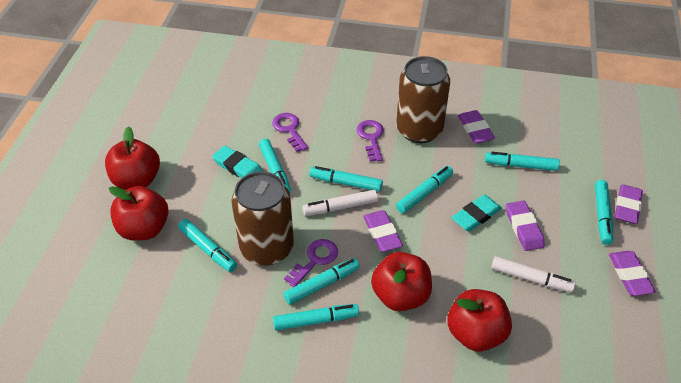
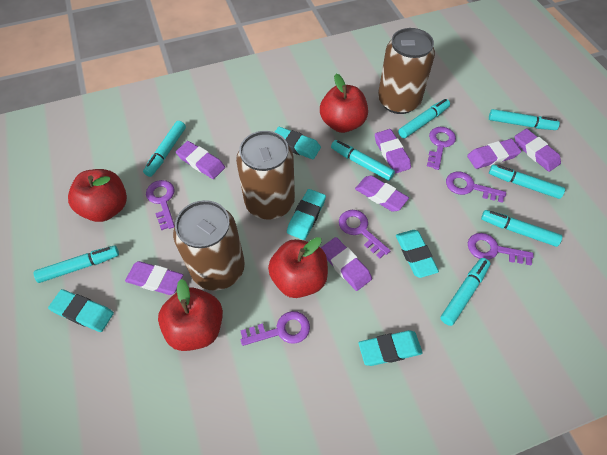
brown can: 2 -> 3
purple eraser: 5 -> 7
purple key: 3 -> 6
turquoise eraser: 2 -> 5
white marker: 2 -> 0

